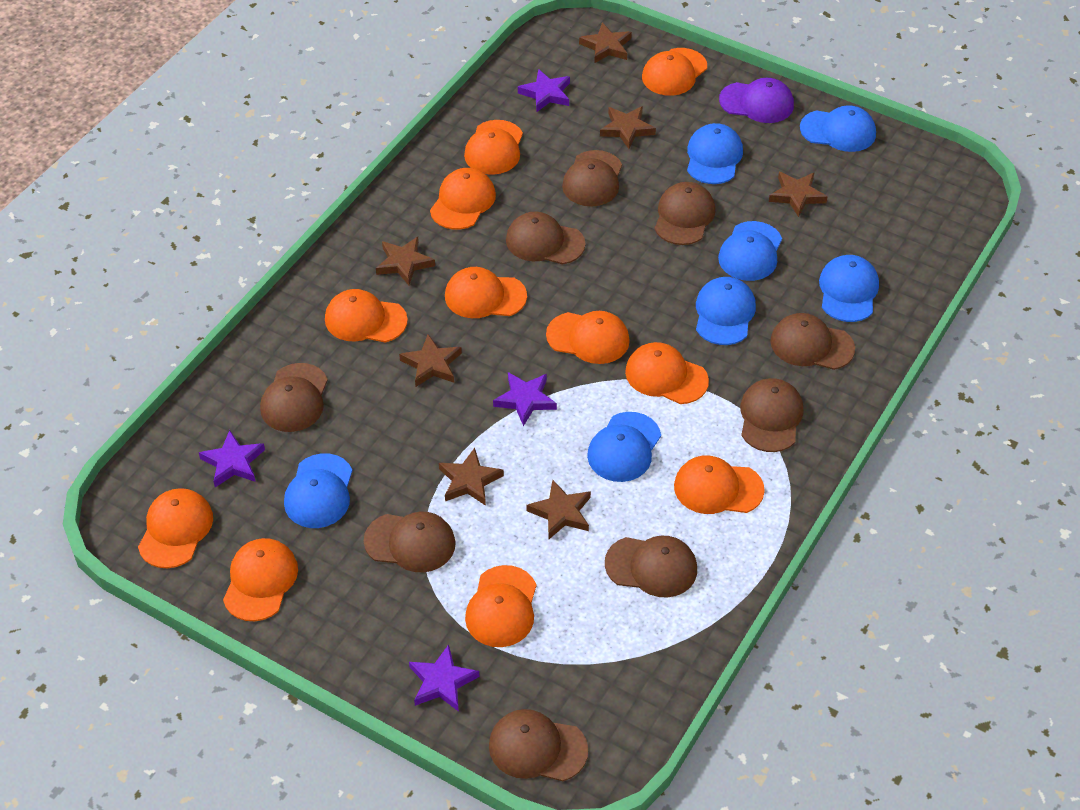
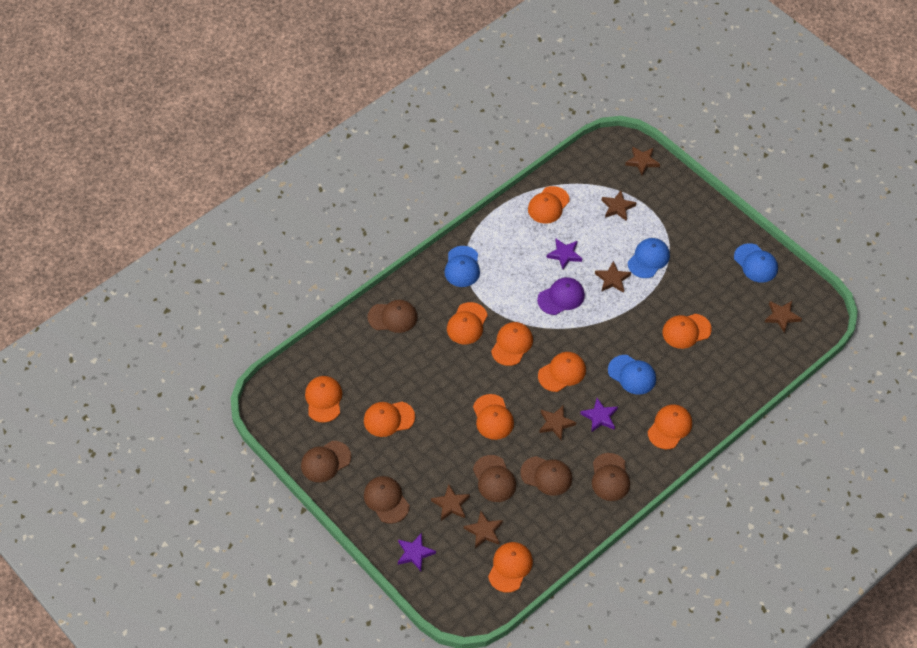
blue cap: 7 -> 4
brown cap: 9 -> 6
orange cap: 11 -> 10
purple star: 4 -> 3

